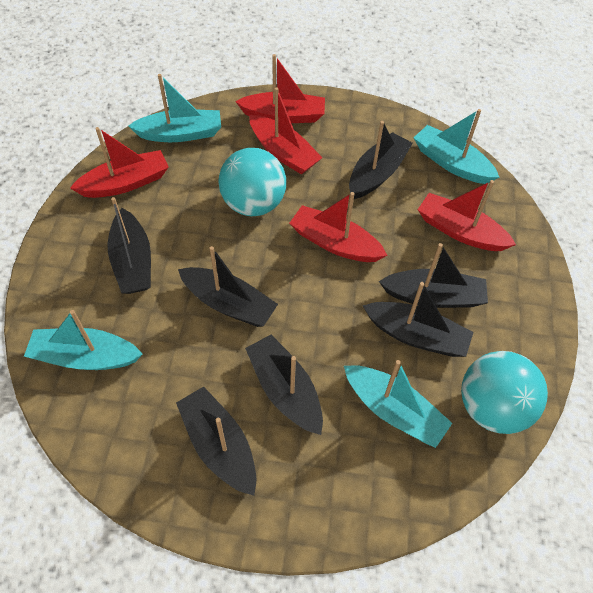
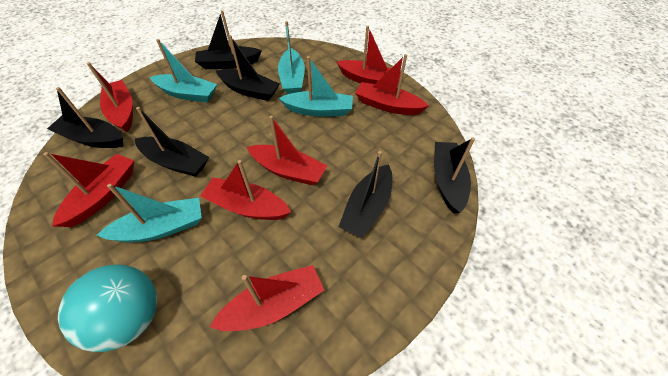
black boat: 7 -> 6
red boat: 5 -> 7
turquoise ball: 2 -> 1

